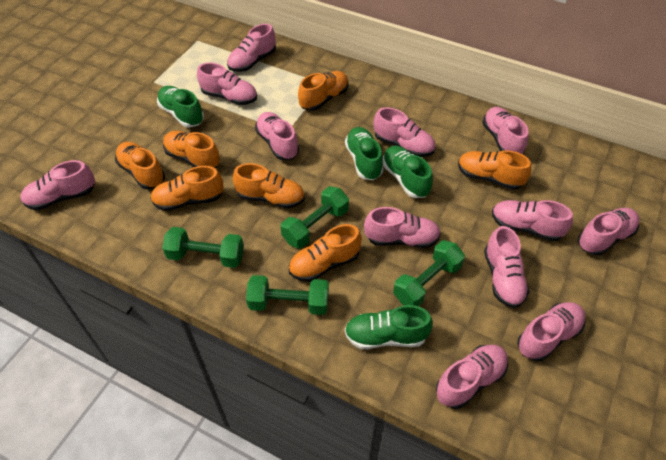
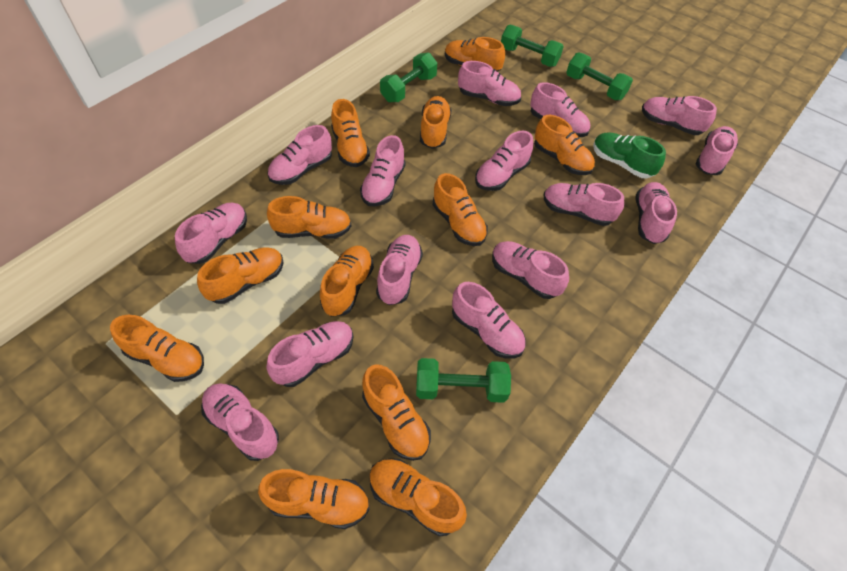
green shoe: 4 -> 1
orange shoe: 7 -> 12
pink shoe: 12 -> 15

